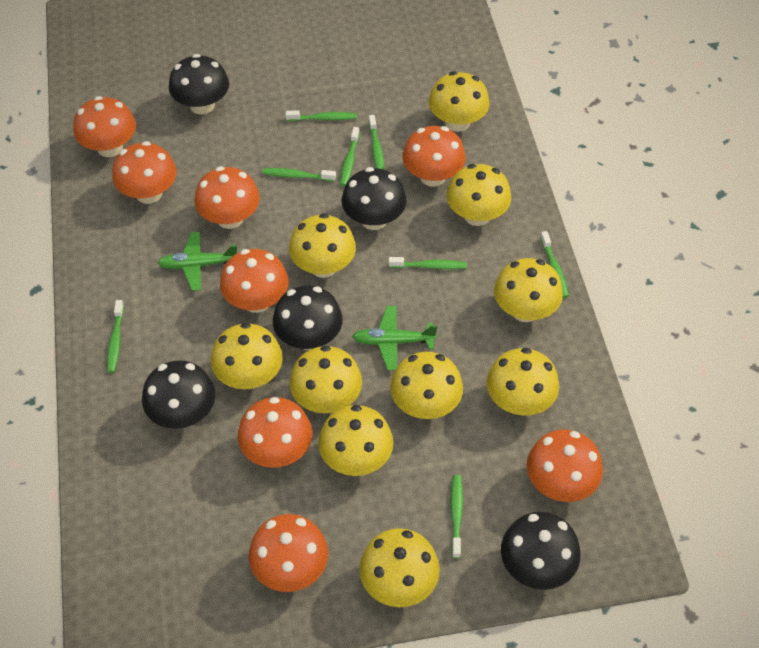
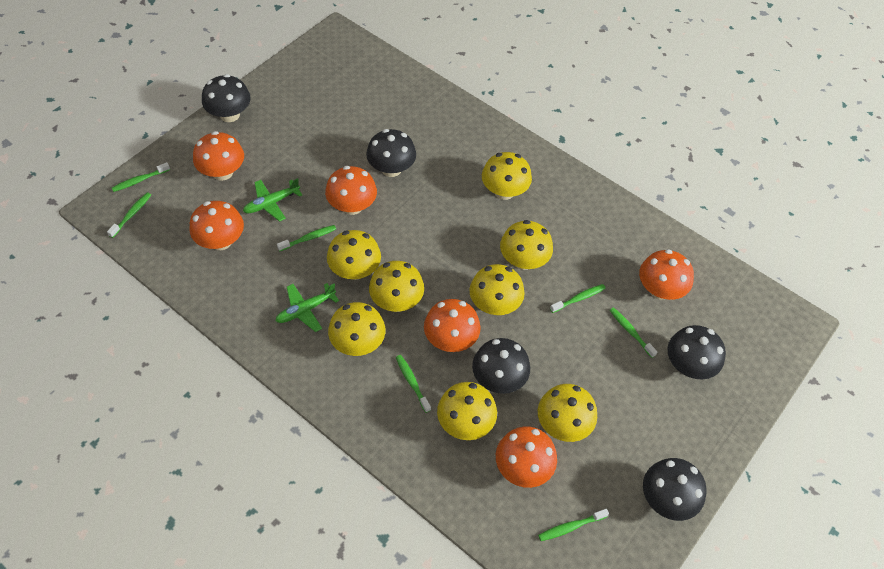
green toothbrush: 8 -> 7
orange mushroom: 8 -> 6
yellow mushroom: 10 -> 8

